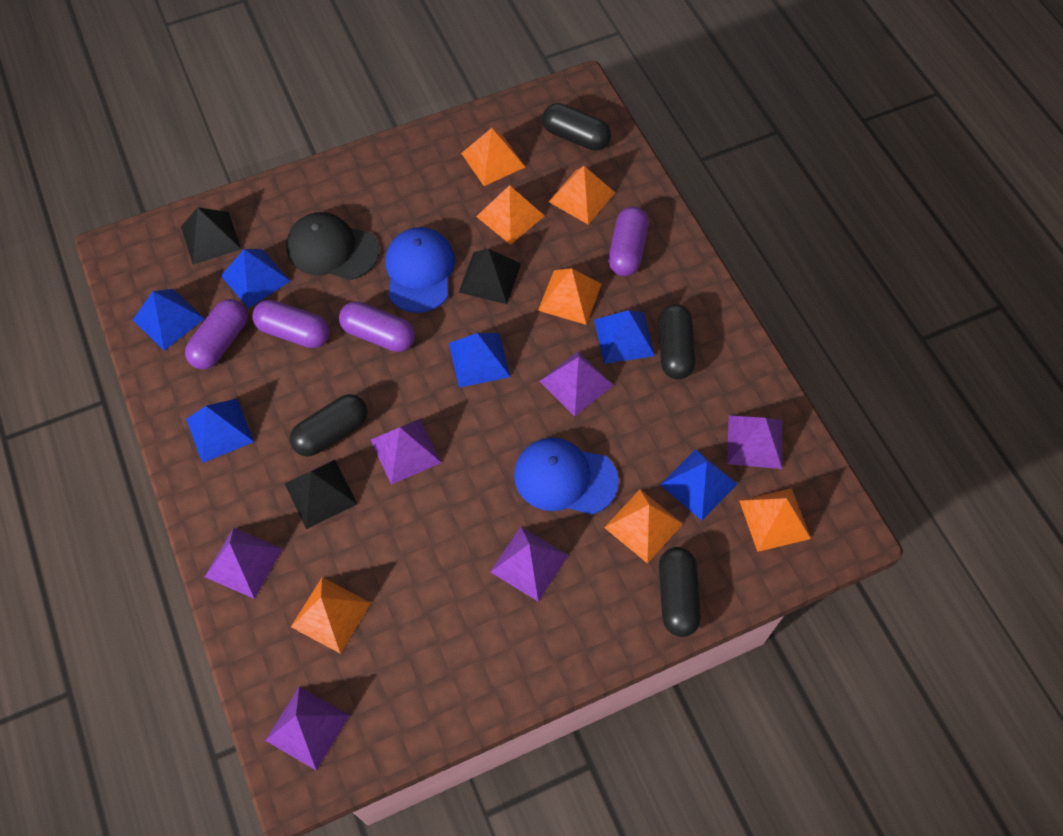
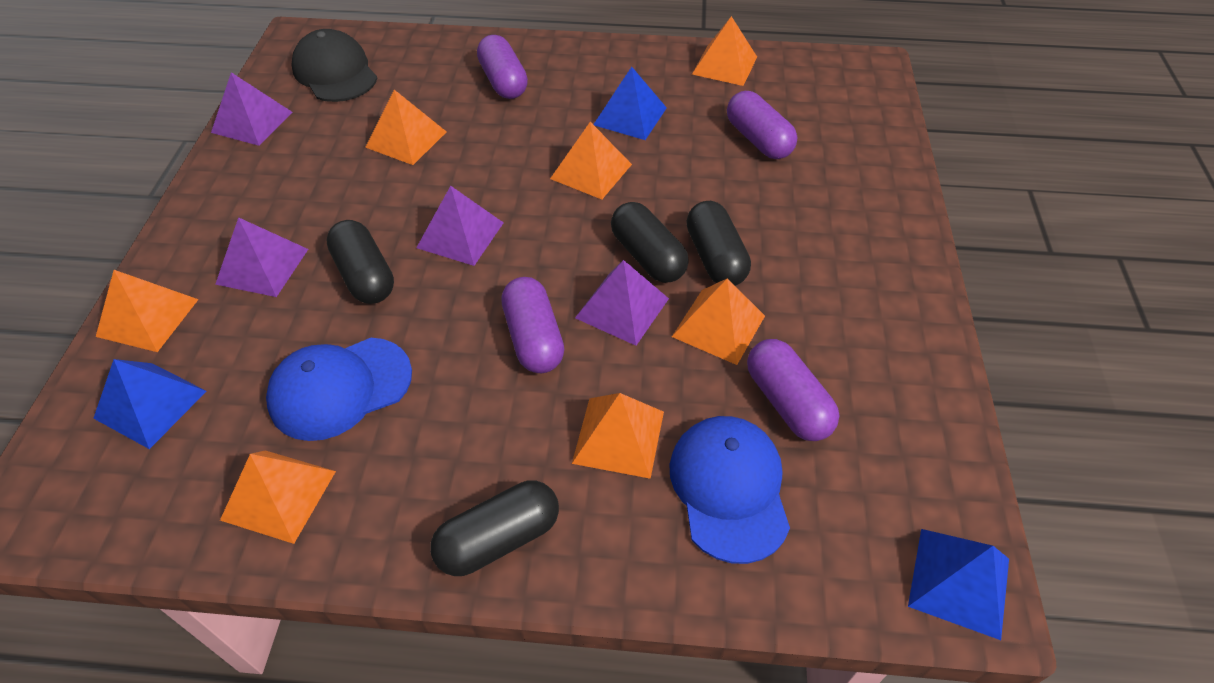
black pyramid: 3 -> 0
blue pyramid: 6 -> 3
purple pyramid: 6 -> 4

